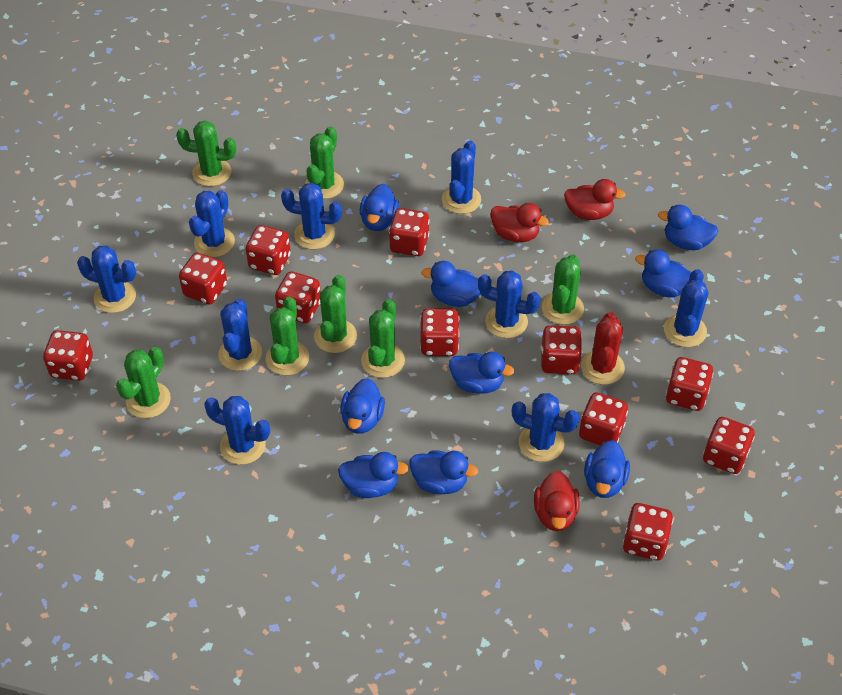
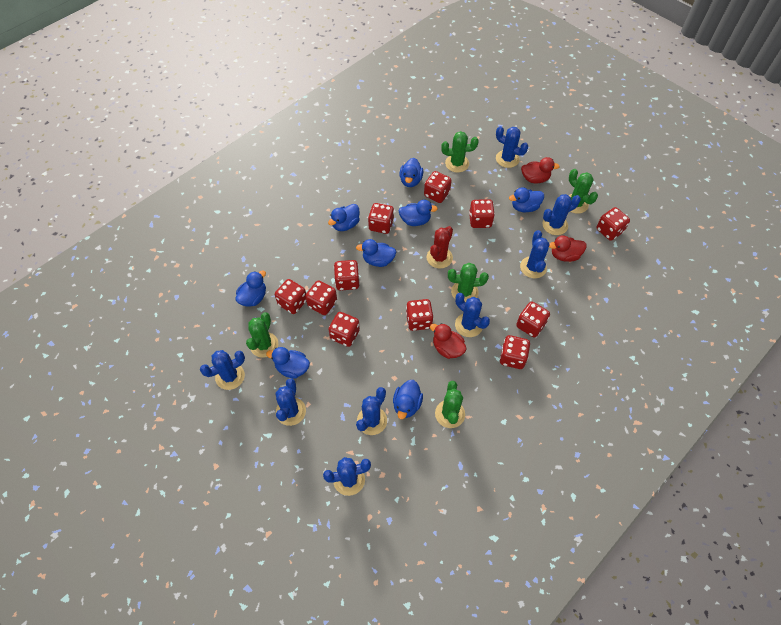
blue cactus: 9 -> 8
blue duck: 9 -> 8
green cactus: 7 -> 5

